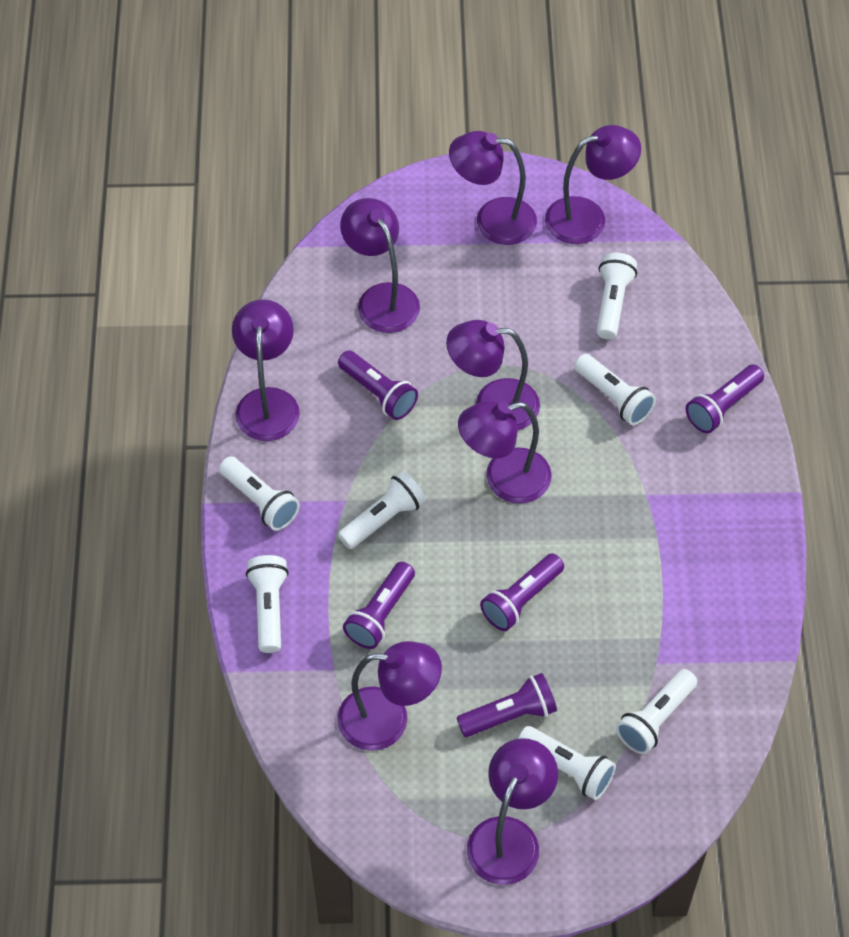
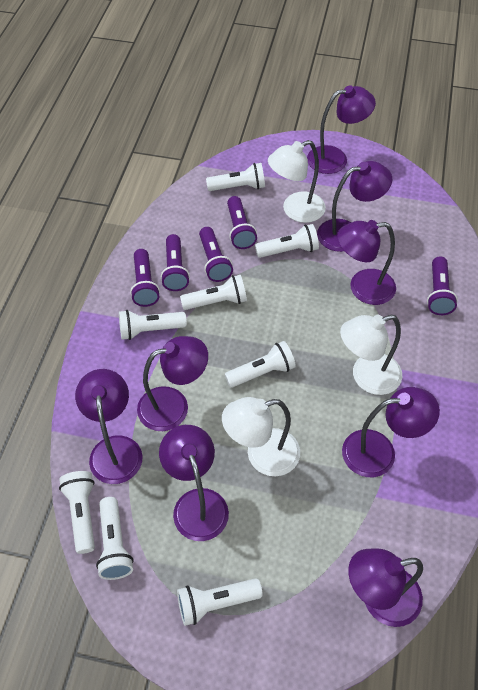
white flashlight: 7 -> 8
white lamp: 0 -> 3

